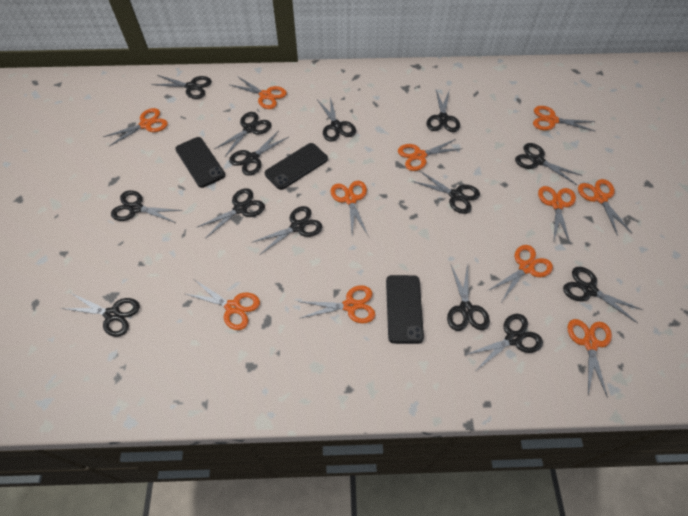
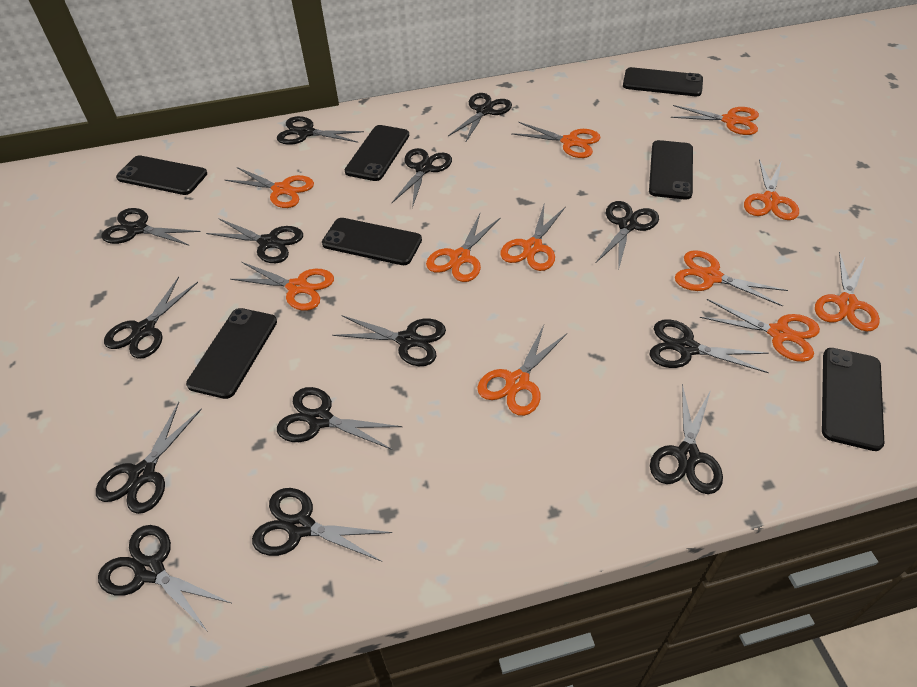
black phone: 3 -> 7

